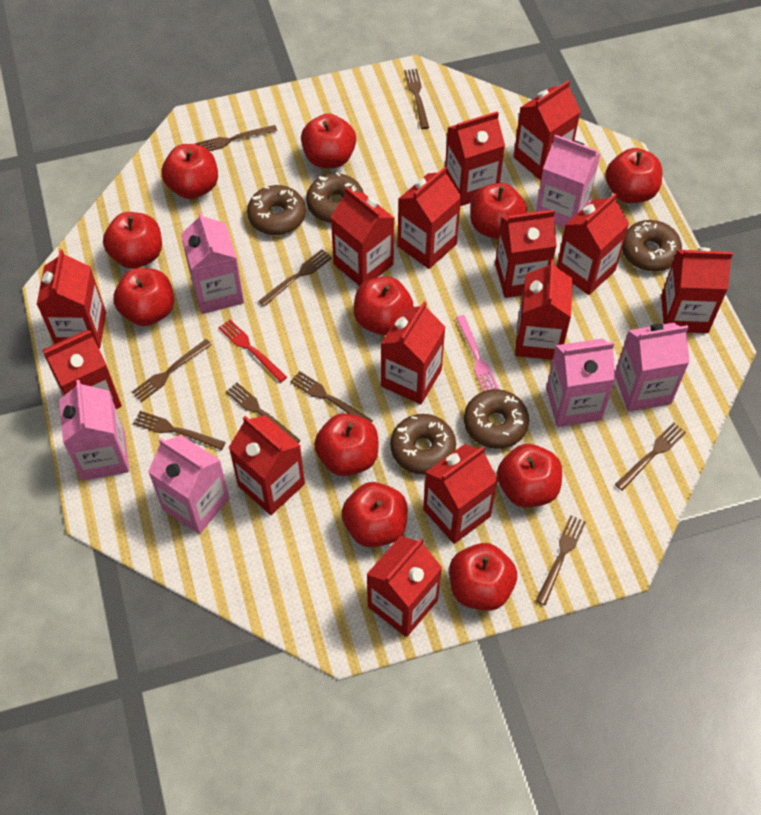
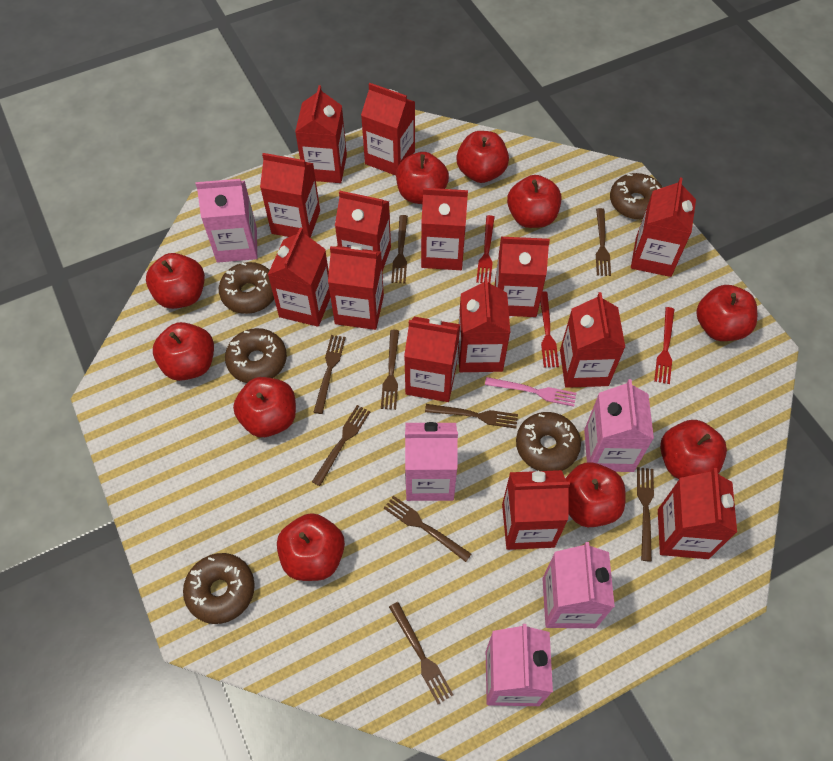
pink carton: 6 -> 5
red apple: 11 -> 10
red fork: 1 -> 3

